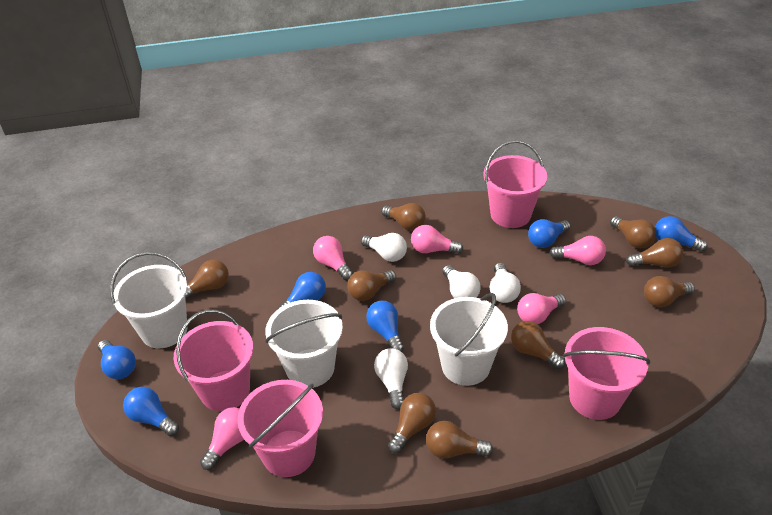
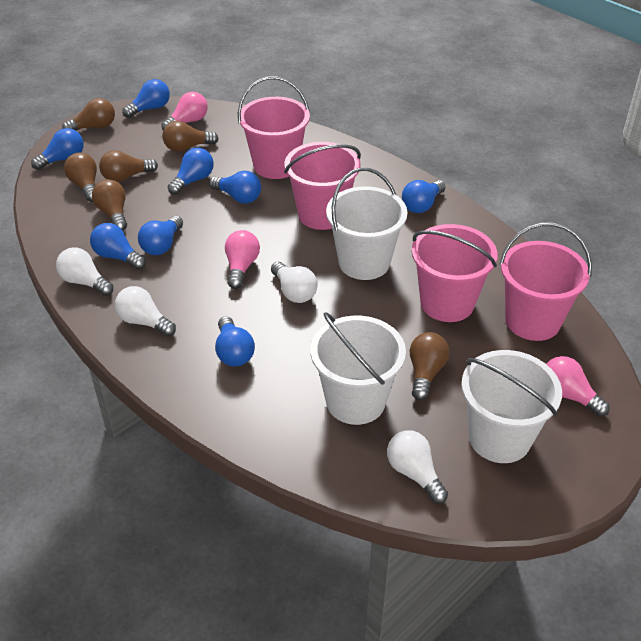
blue light bulb: 6 -> 8
brown light bulb: 9 -> 6
pink light bulb: 5 -> 3

